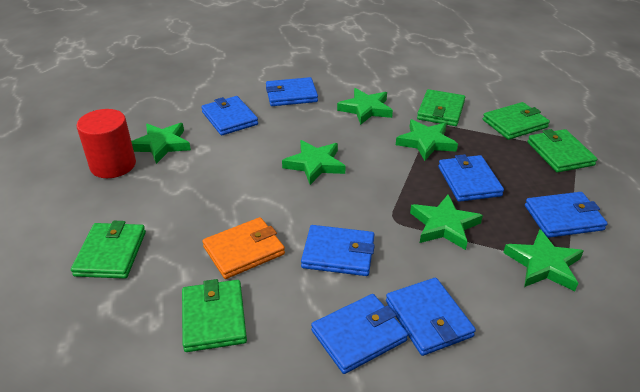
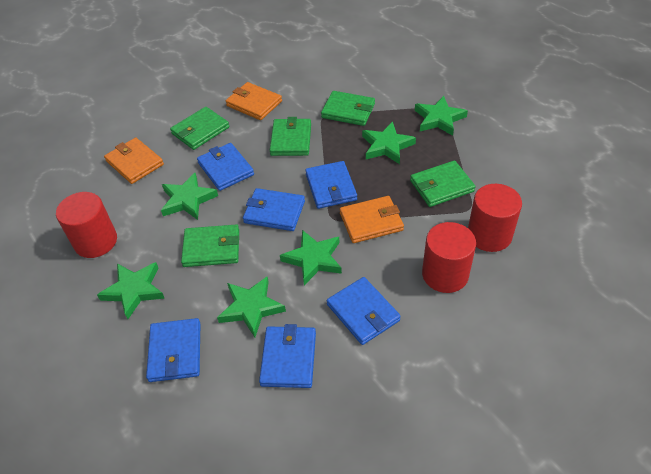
blue wallet: 7 -> 6
orange wallet: 1 -> 3
red cylinder: 1 -> 3

